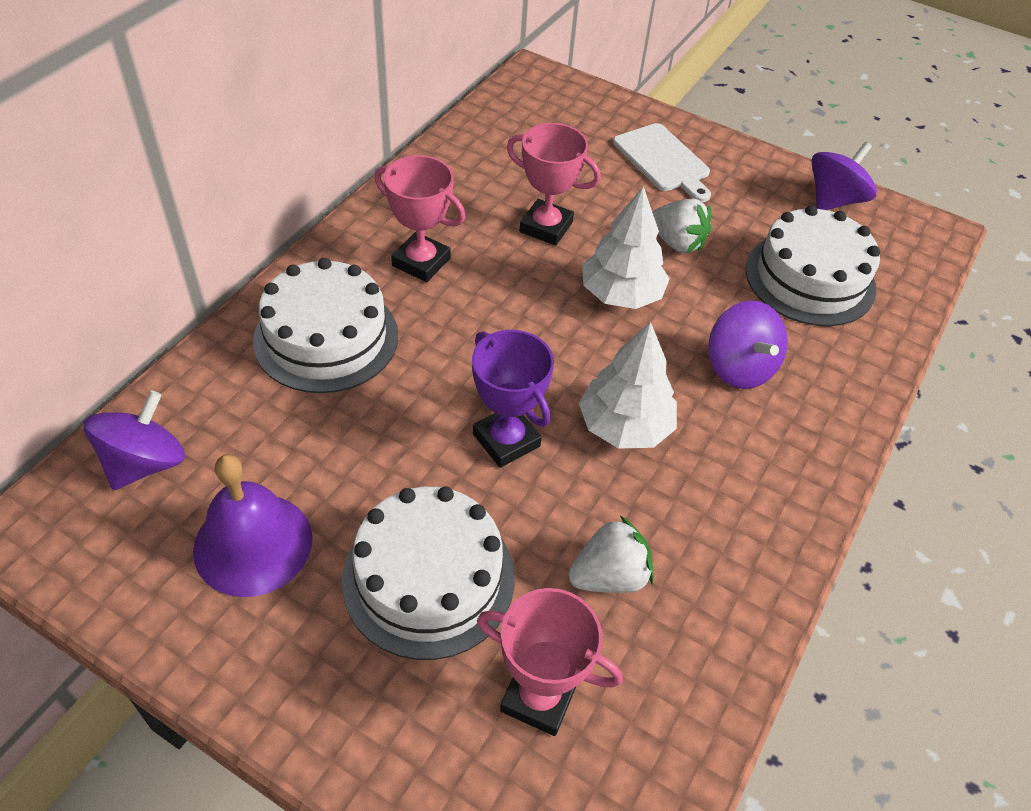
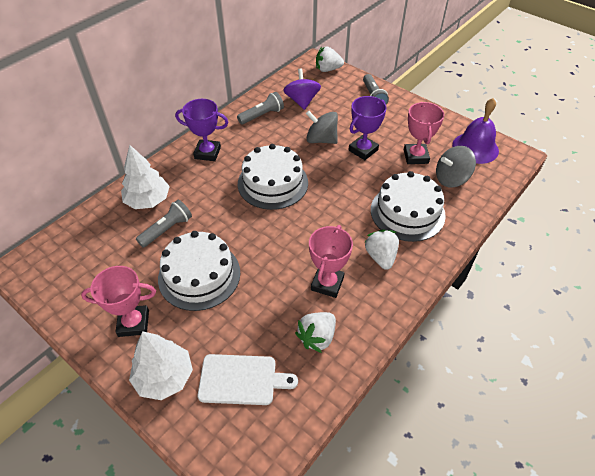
grey flashlight: 0 -> 3
grey spinning top: 0 -> 2
purple spinning top: 3 -> 1
purple trophy: 1 -> 2
white strawberry: 2 -> 3

